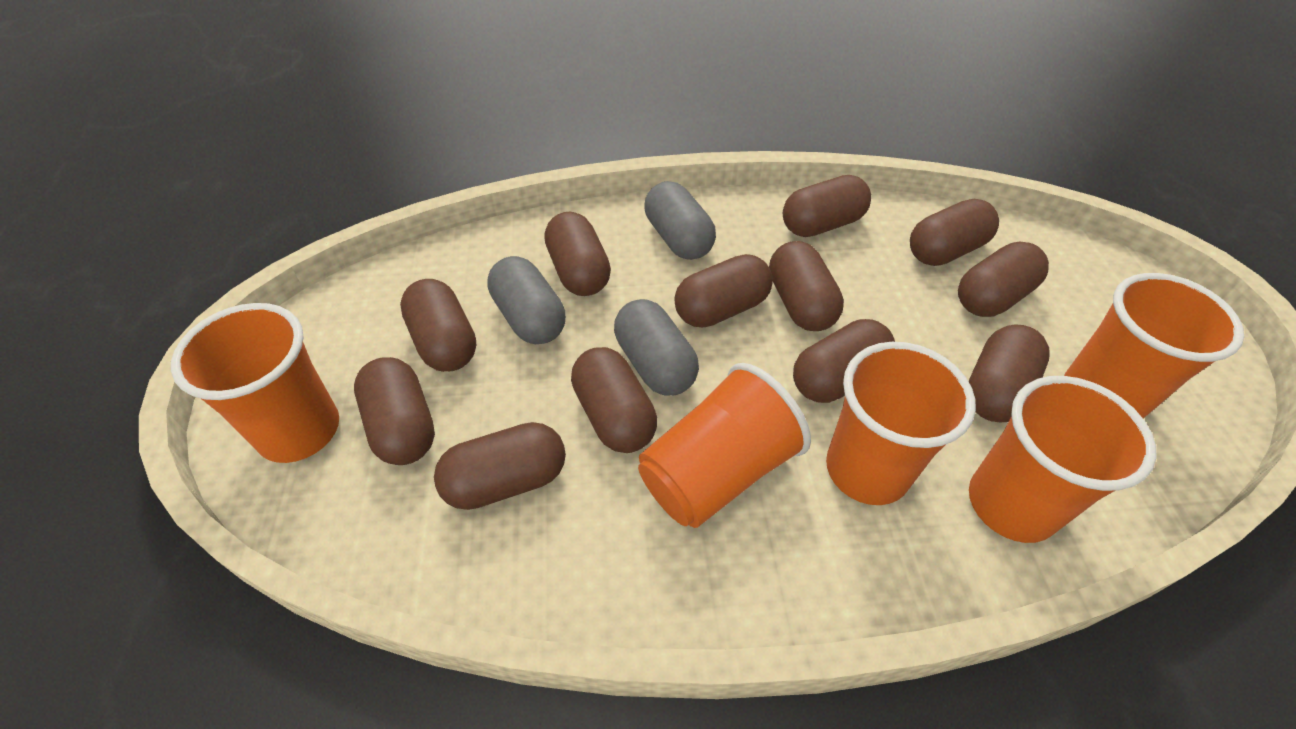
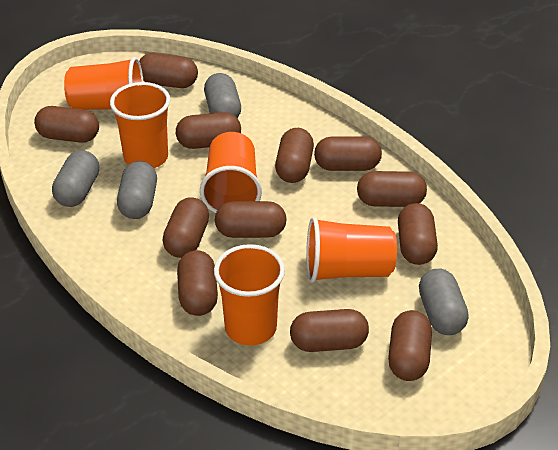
grey capsule: 3 -> 4

